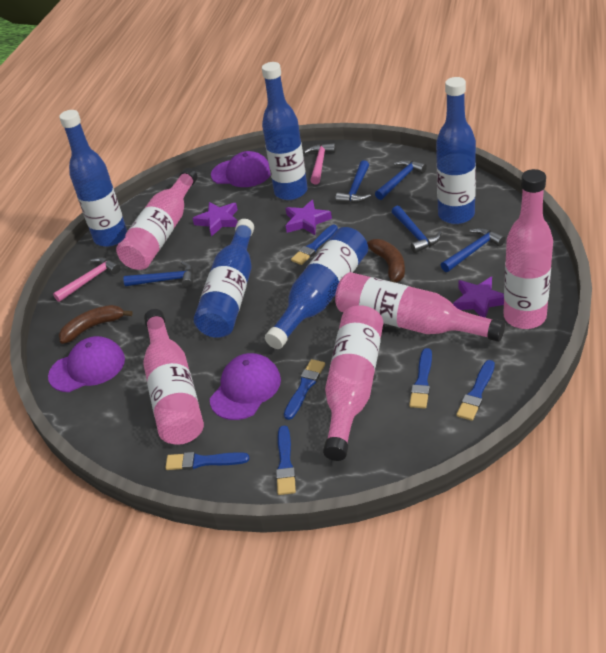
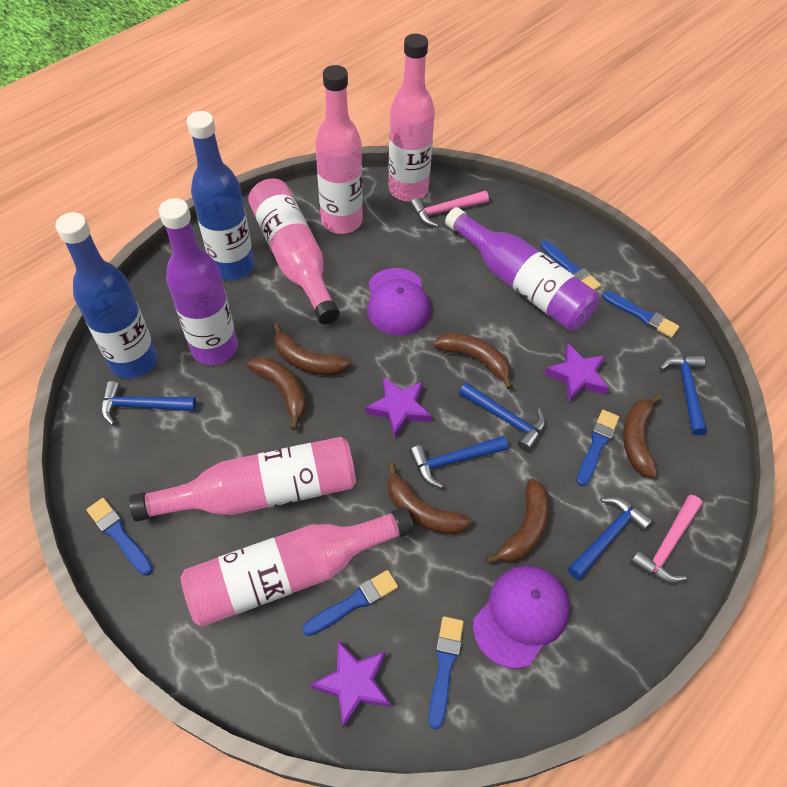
blue bottle: 5 -> 2
brown banana: 2 -> 6
purple bottle: 0 -> 2
purple cap: 3 -> 2

